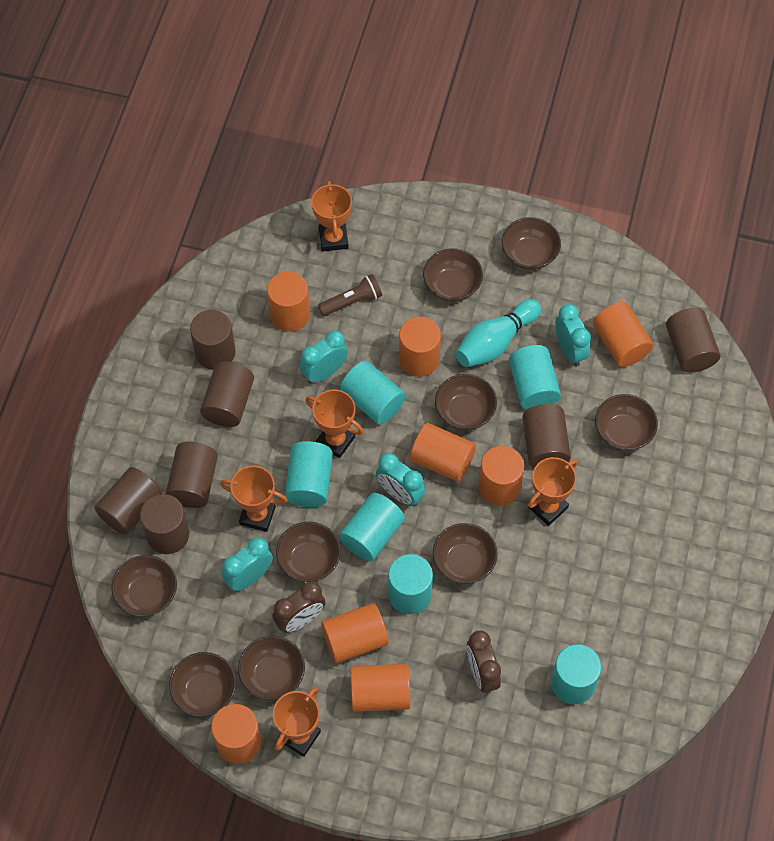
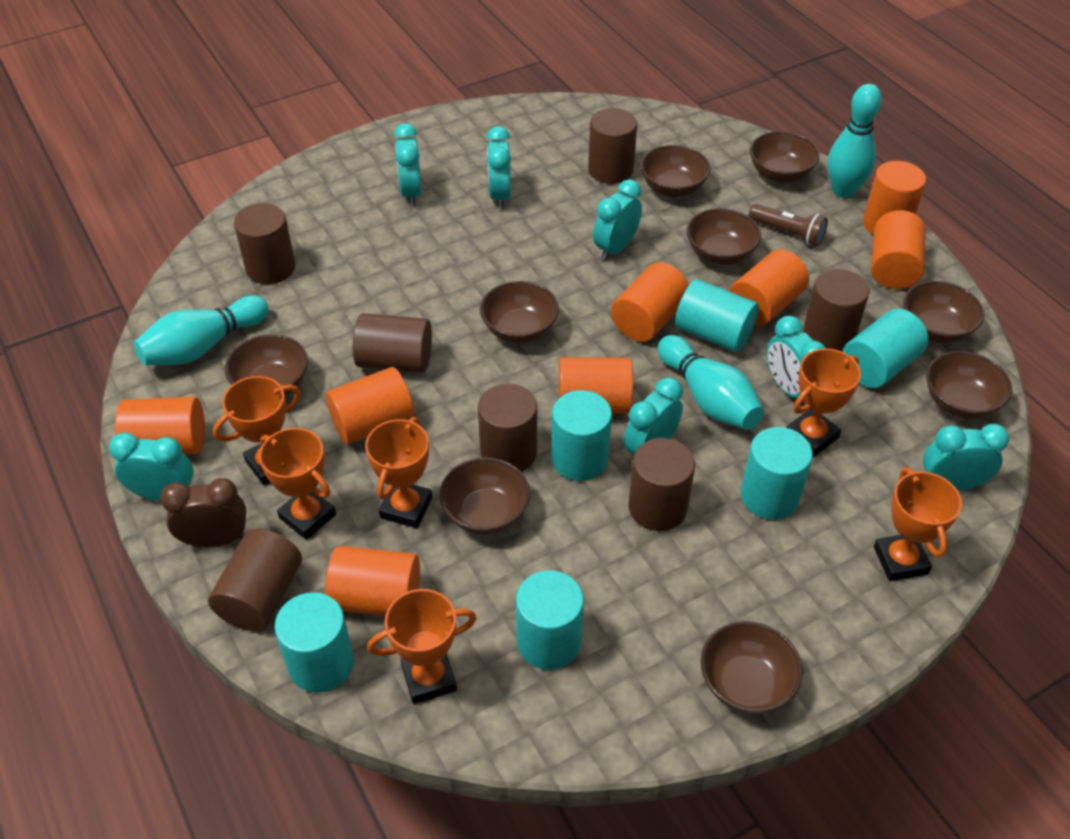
brown clock: 2 -> 1
orange trophy: 5 -> 6
turquoise bowling pin: 1 -> 3
turquoise clock: 4 -> 7

